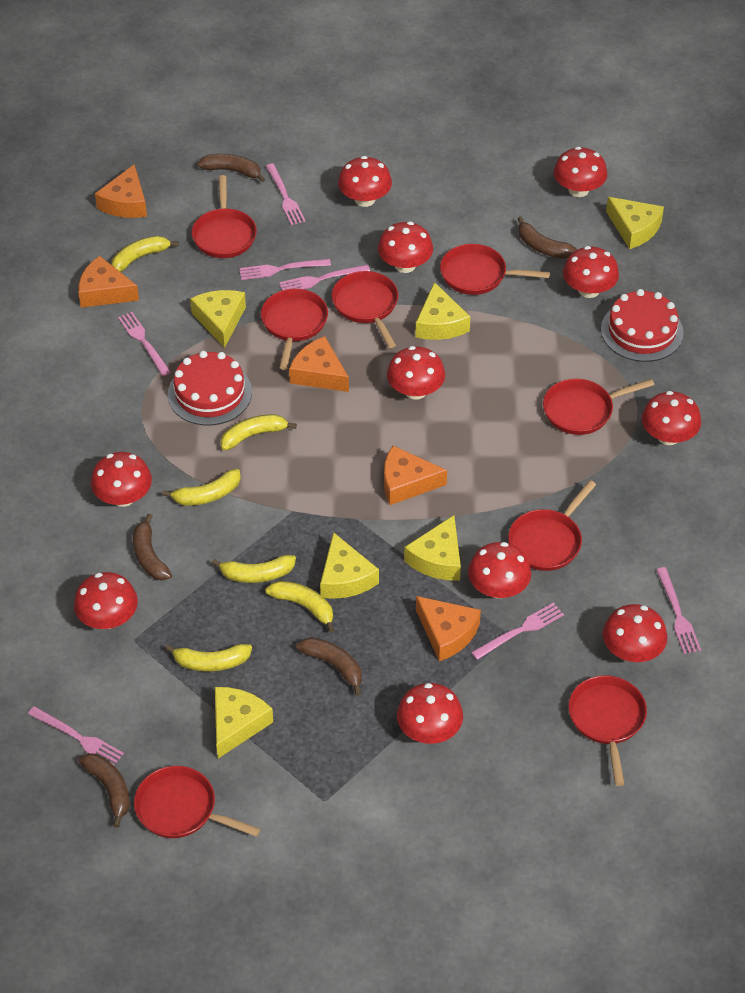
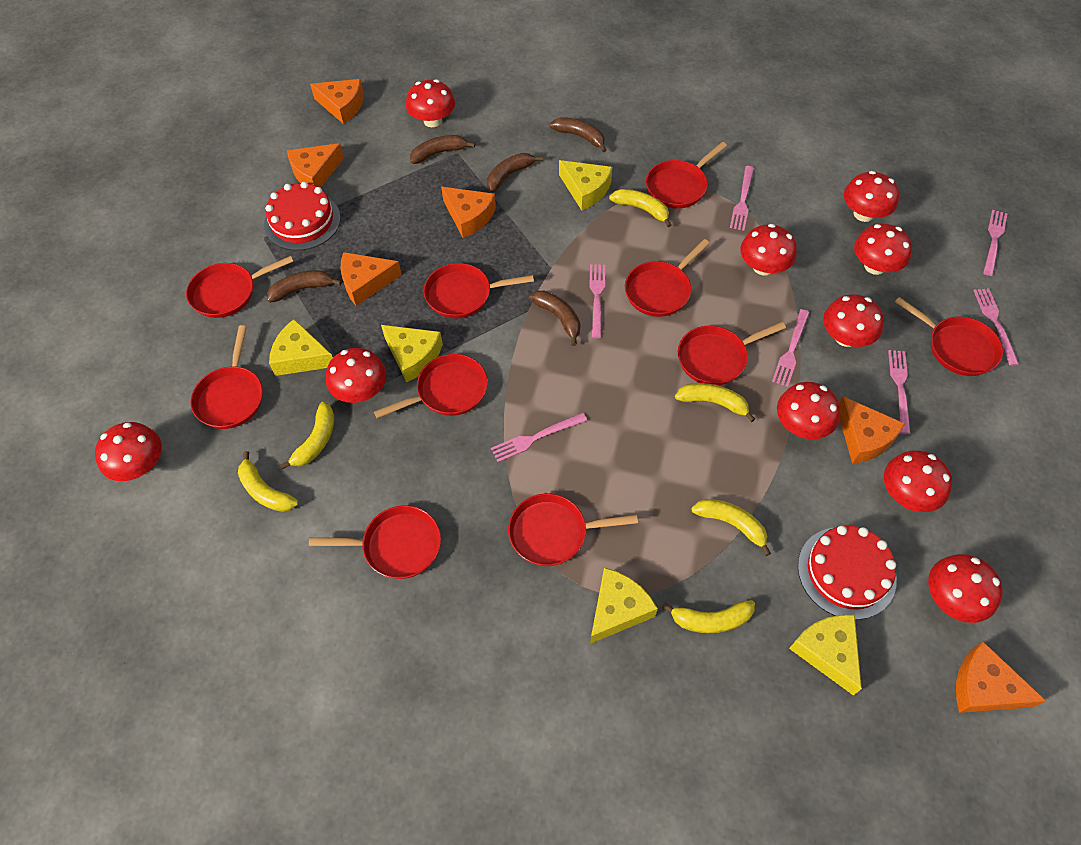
orange cheese: 5 -> 6
red mushroom: 11 -> 10
red pan: 8 -> 10
yellow cheese: 6 -> 5

